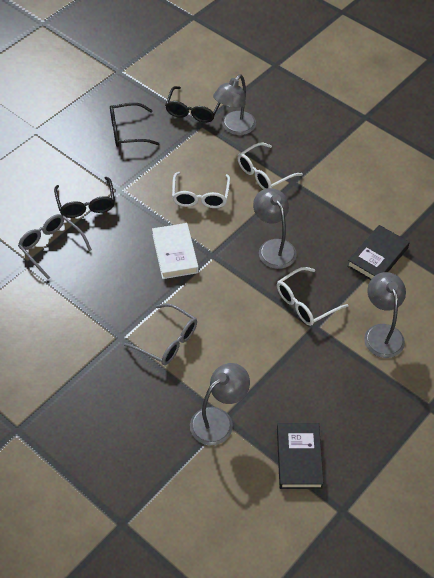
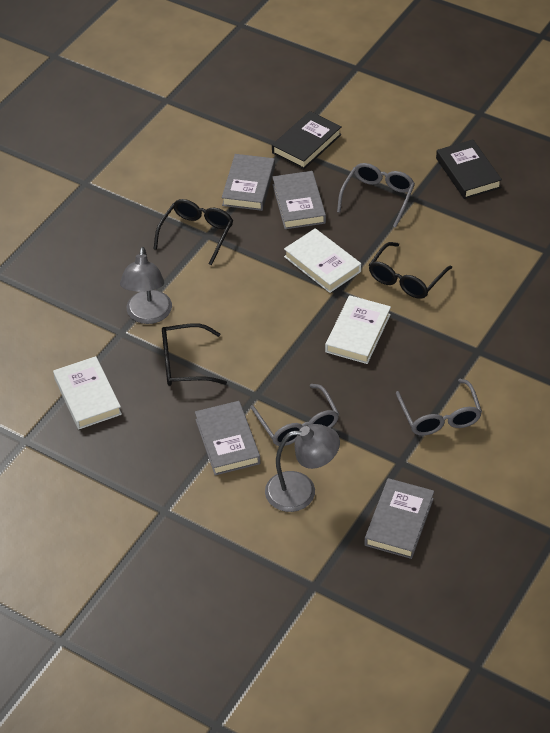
grey book: 0 -> 4
grey glasses: 2 -> 3
grey lamp: 4 -> 2
white book: 1 -> 3
white glasses: 3 -> 0

